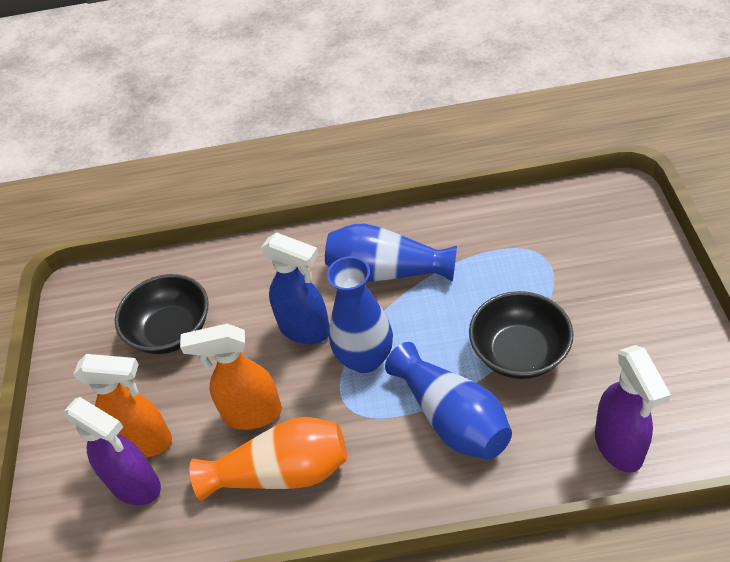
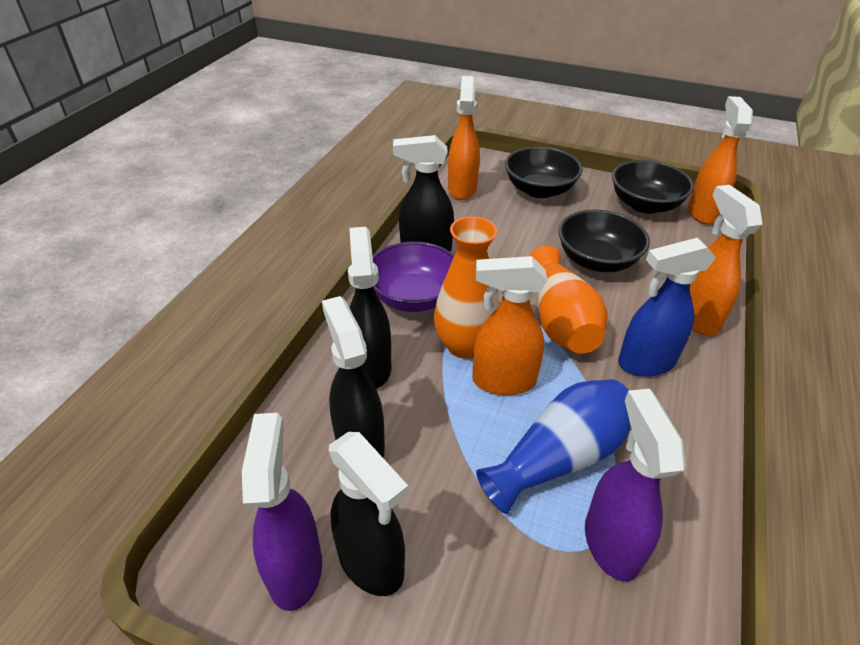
black bowl: 2 -> 3
black spray bottle: 0 -> 4
blue vase: 3 -> 1
orange spray bottle: 2 -> 4
orange vase: 1 -> 2
purple bowl: 0 -> 1

